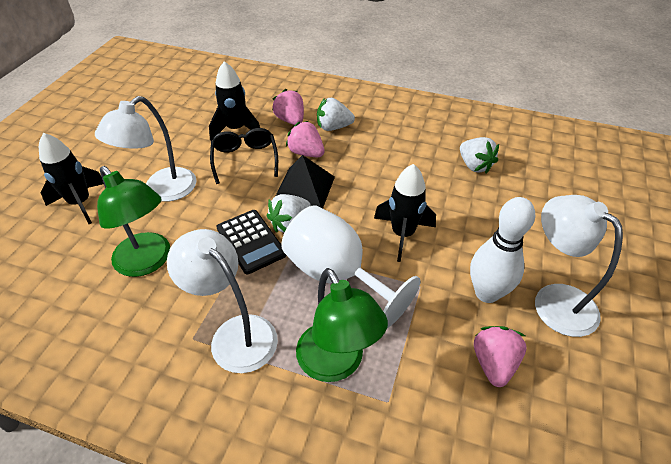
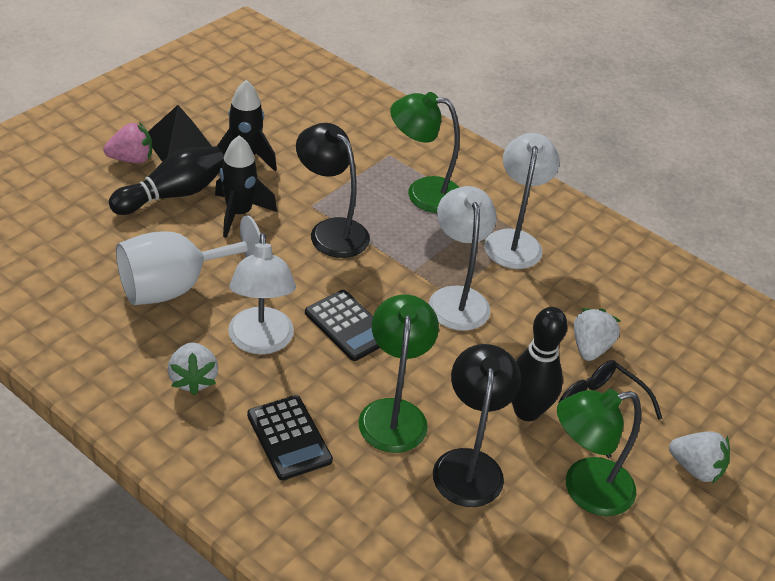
black bowling pin: 0 -> 2
black calculator: 1 -> 2
black lamp: 0 -> 2
black rocket: 3 -> 2
green lamp: 2 -> 3
pink strawberry: 3 -> 1
white bowling pin: 1 -> 0

